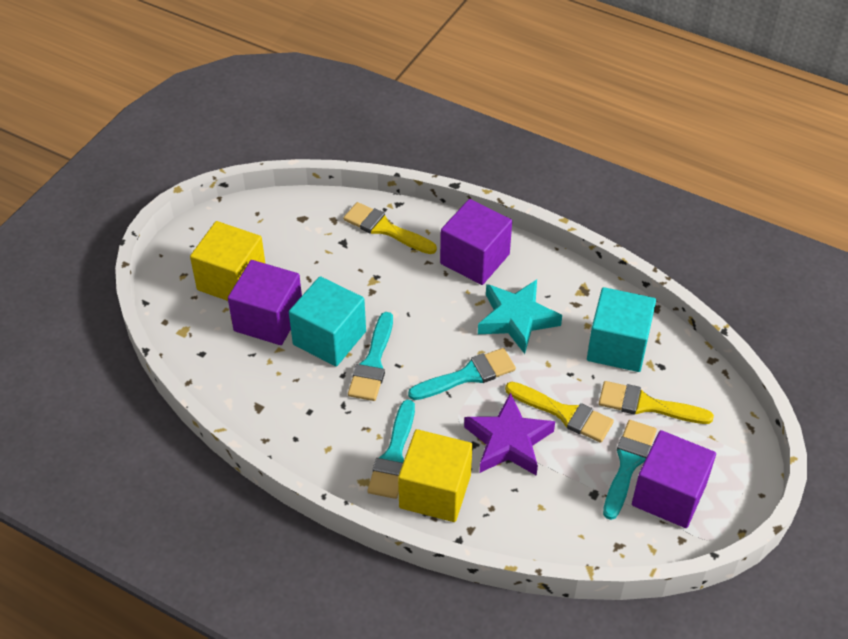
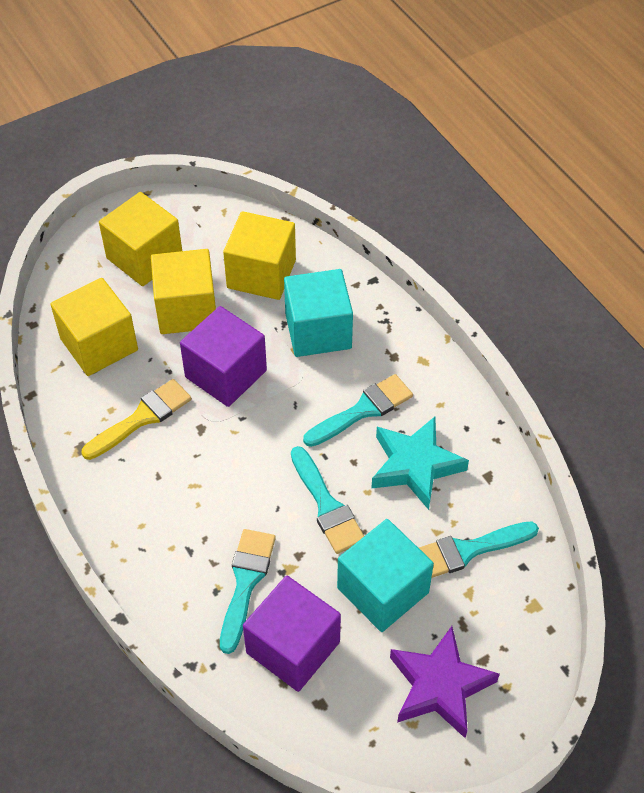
purple cube: 3 -> 2
yellow brush: 3 -> 1
yellow cube: 2 -> 4

